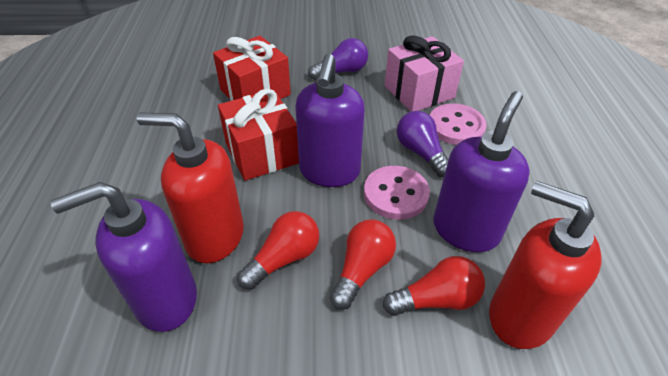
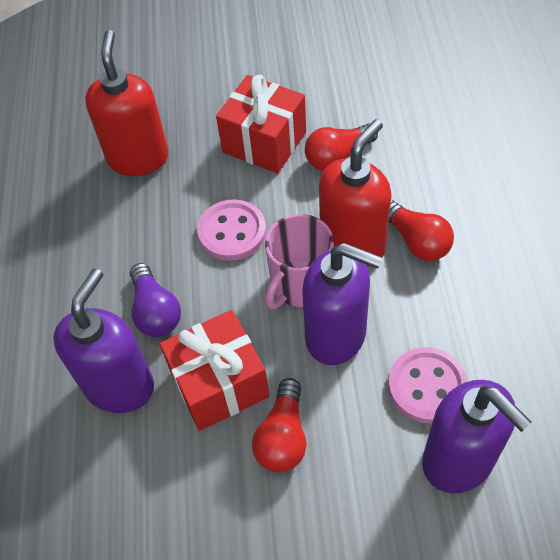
pink gift: 1 -> 0
pink mug: 0 -> 1
purple light bulb: 2 -> 1

